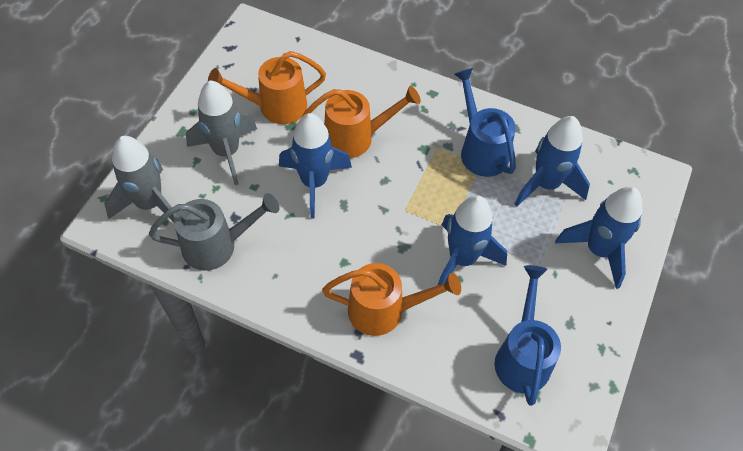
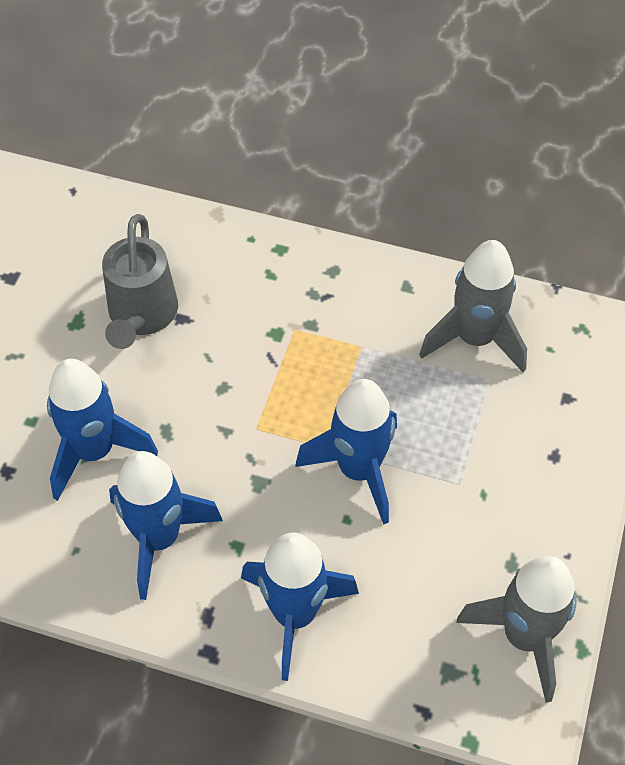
blue watering can: 2 -> 0
orange watering can: 3 -> 0

